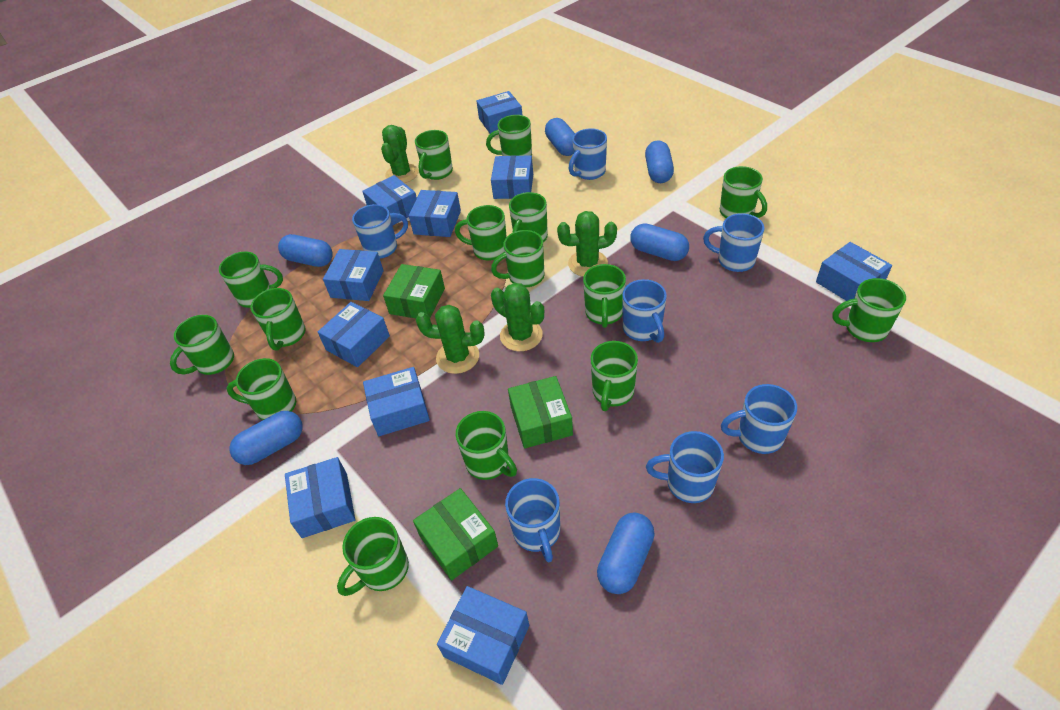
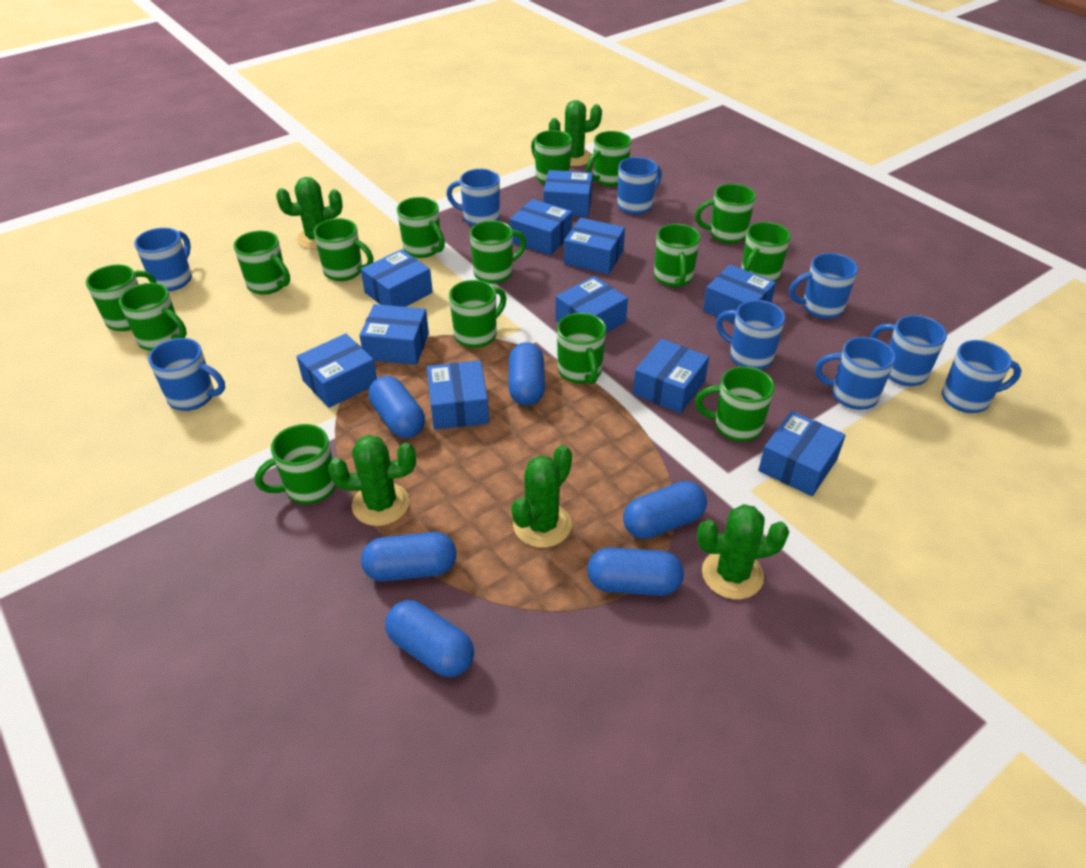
blue box: 10 -> 11
blue mug: 7 -> 9
green box: 3 -> 0
green cactus: 4 -> 5

